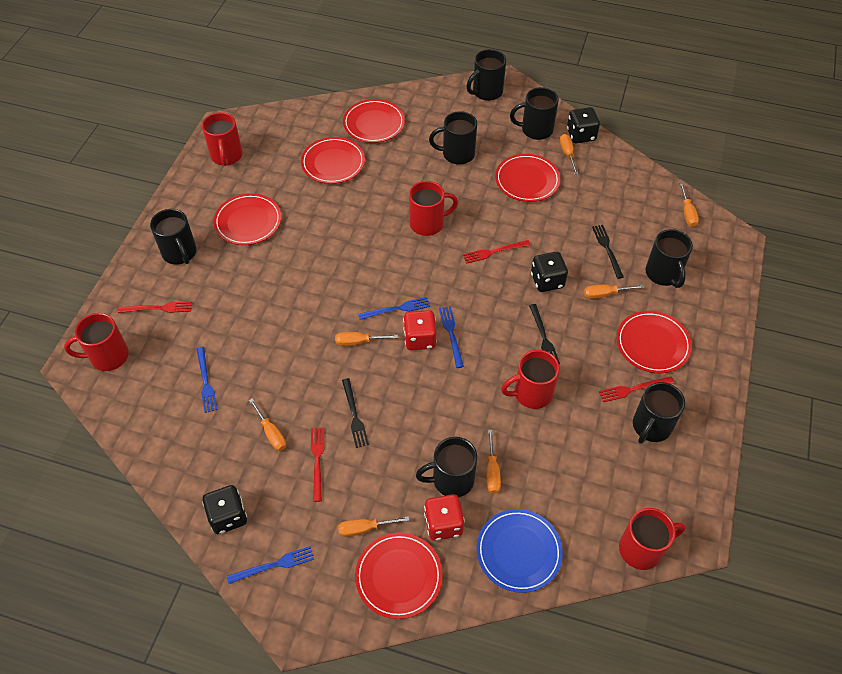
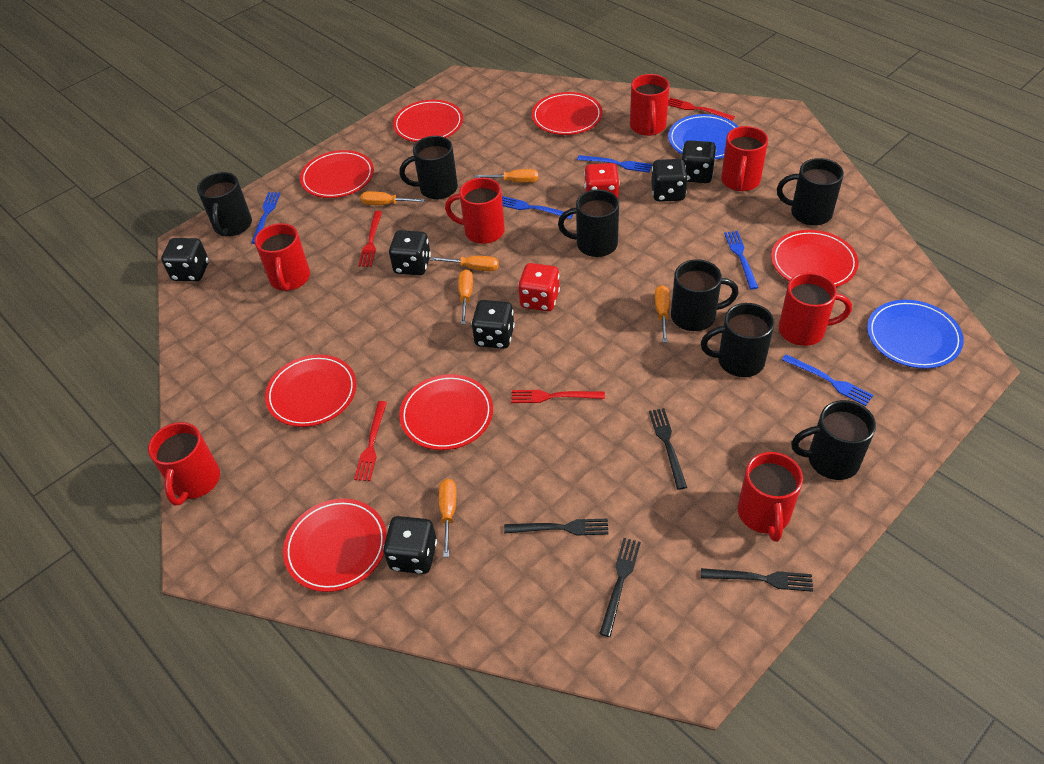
black dice: 3 -> 6
black fork: 3 -> 4
blue fork: 4 -> 5
blue plate: 1 -> 2
orange screwdriver: 7 -> 6
red mug: 5 -> 7
red plate: 6 -> 7

